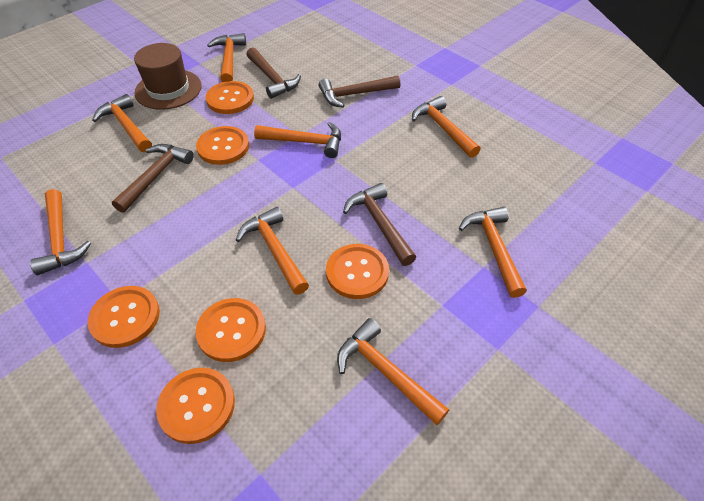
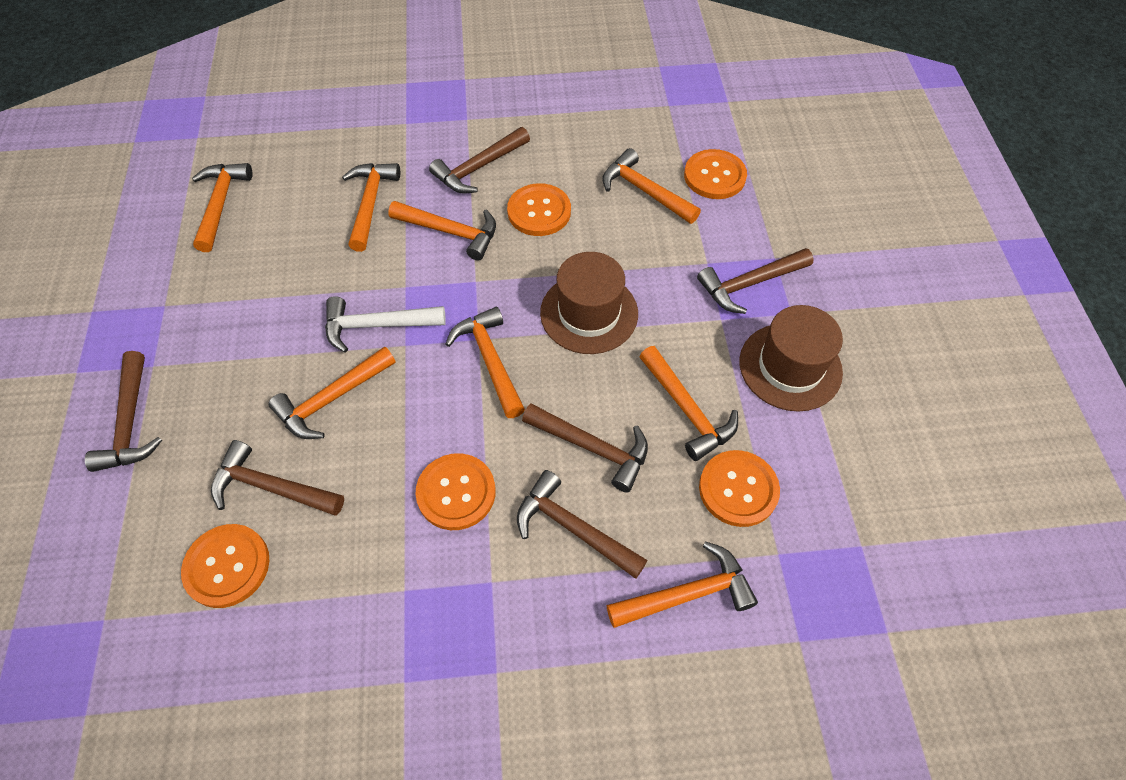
brown hammer: 4 -> 6
brown hat: 1 -> 2
orange button: 6 -> 5
white hammer: 0 -> 1

